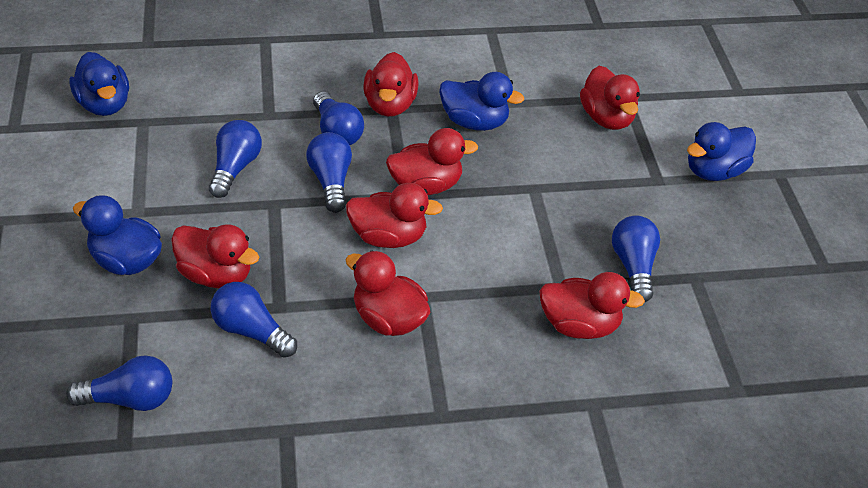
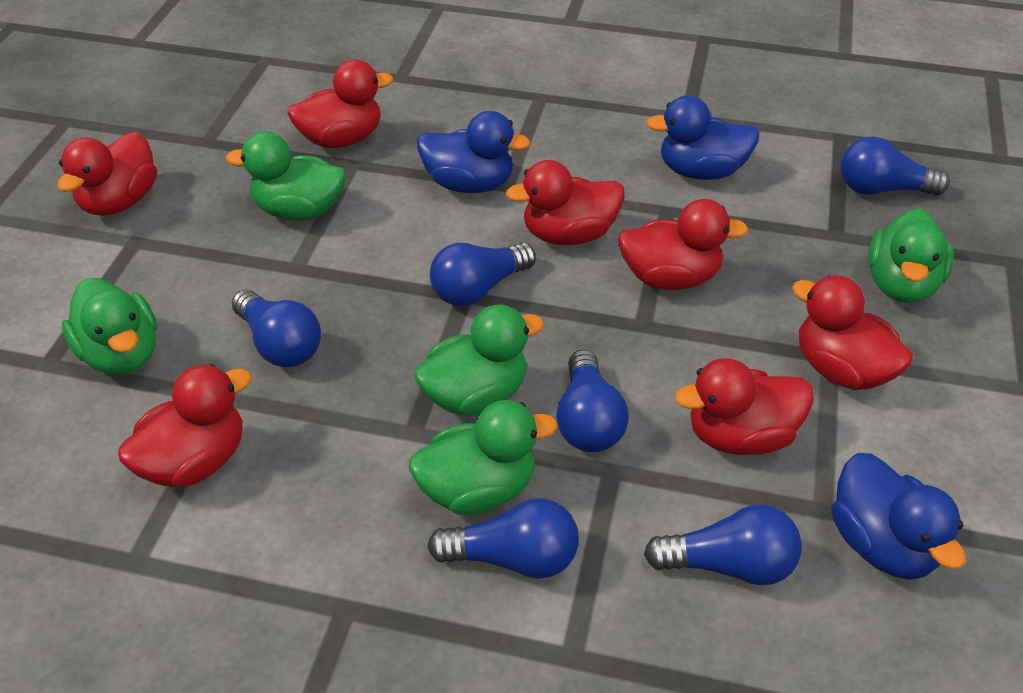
blue duck: 4 -> 3
green duck: 0 -> 5

